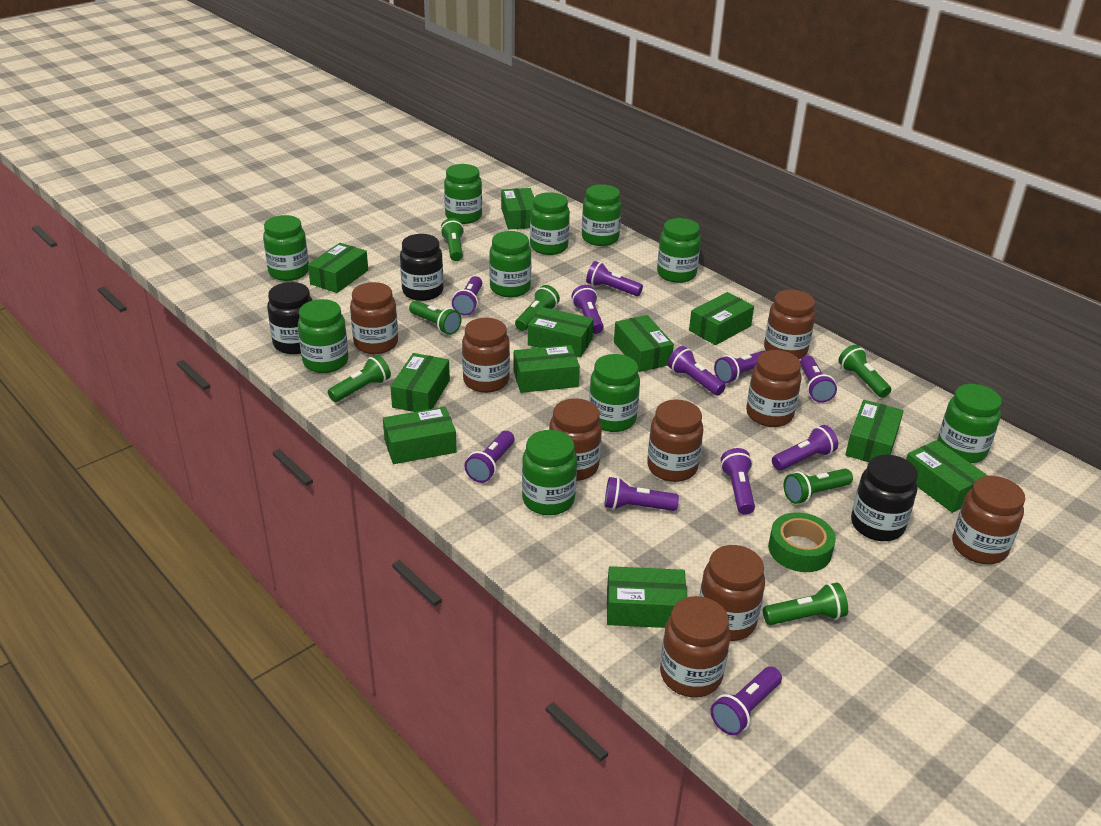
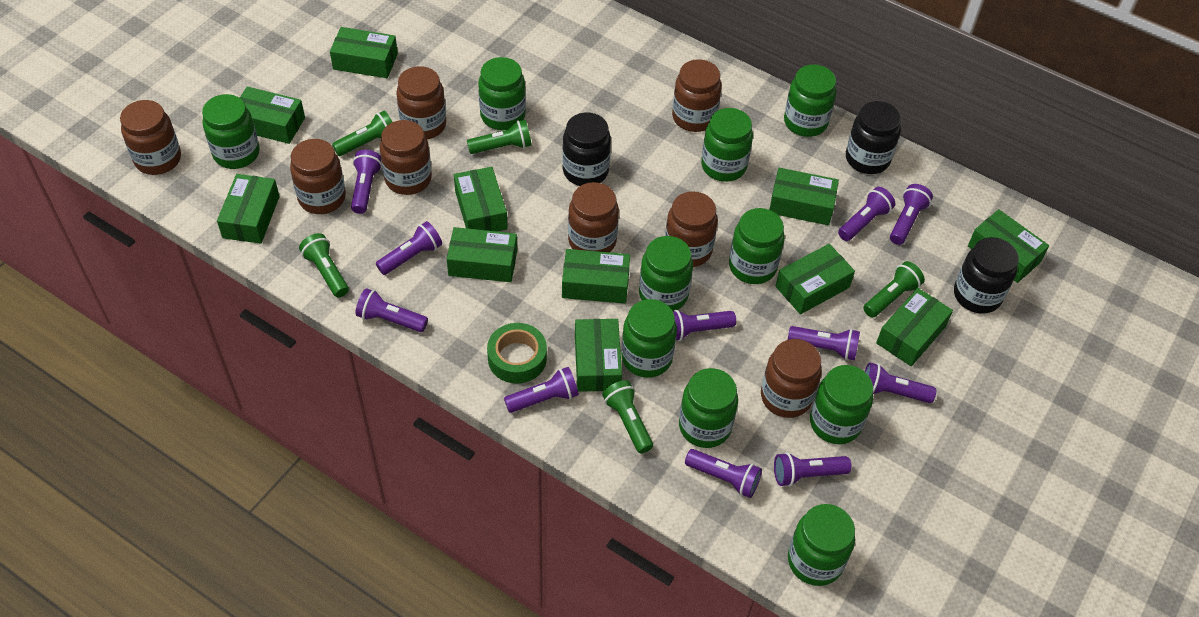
brown jar: 9 -> 8
green flashlight: 7 -> 5

